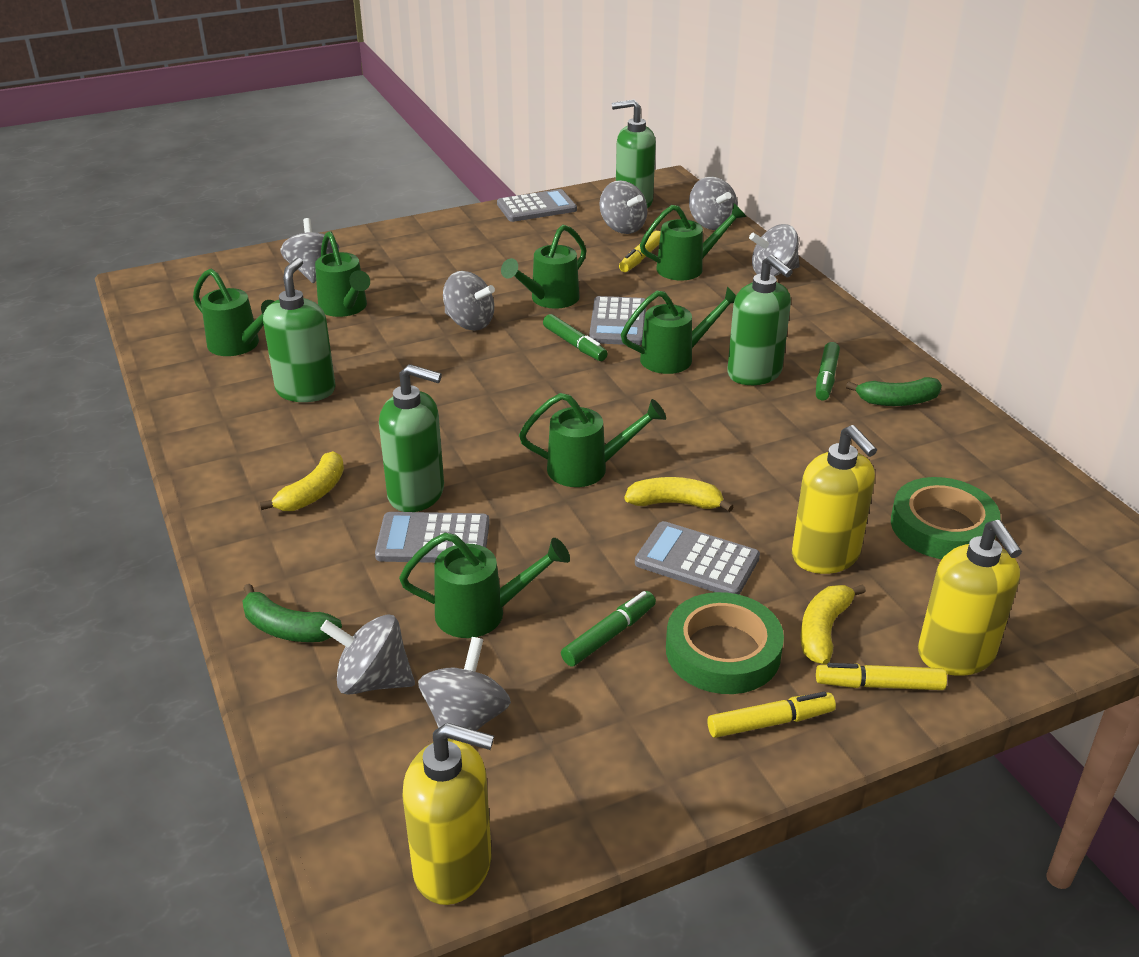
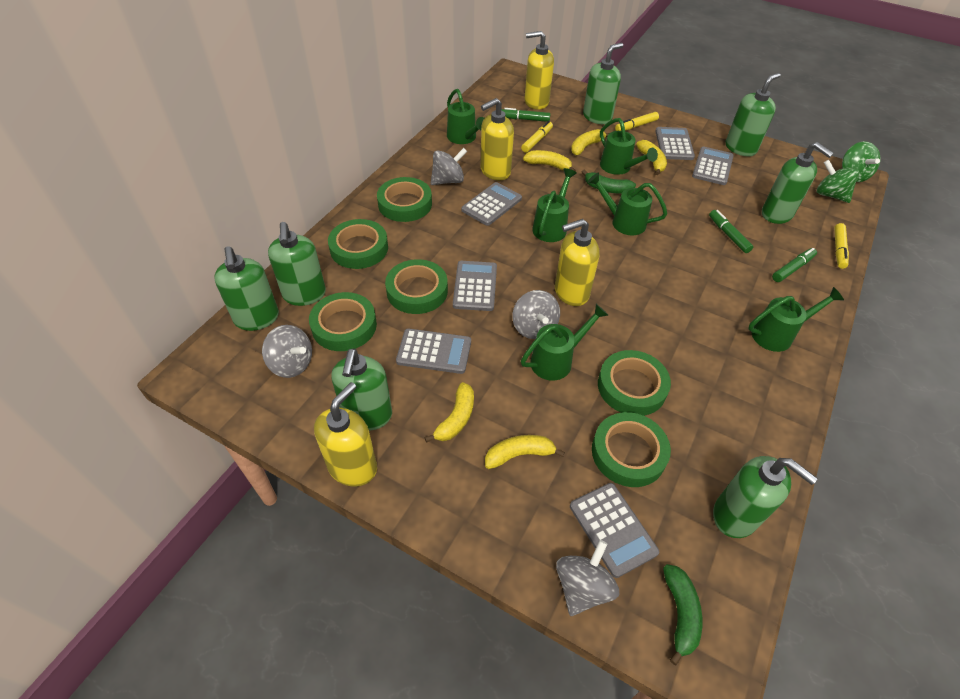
green soap dispenser: 4 -> 7
green spinning top: 0 -> 2
green tape: 2 -> 6
green watering can: 7 -> 6
grey calculator: 4 -> 6
grey spinning top: 7 -> 4
yellow banana: 3 -> 5
yellow soap dispenser: 3 -> 4

